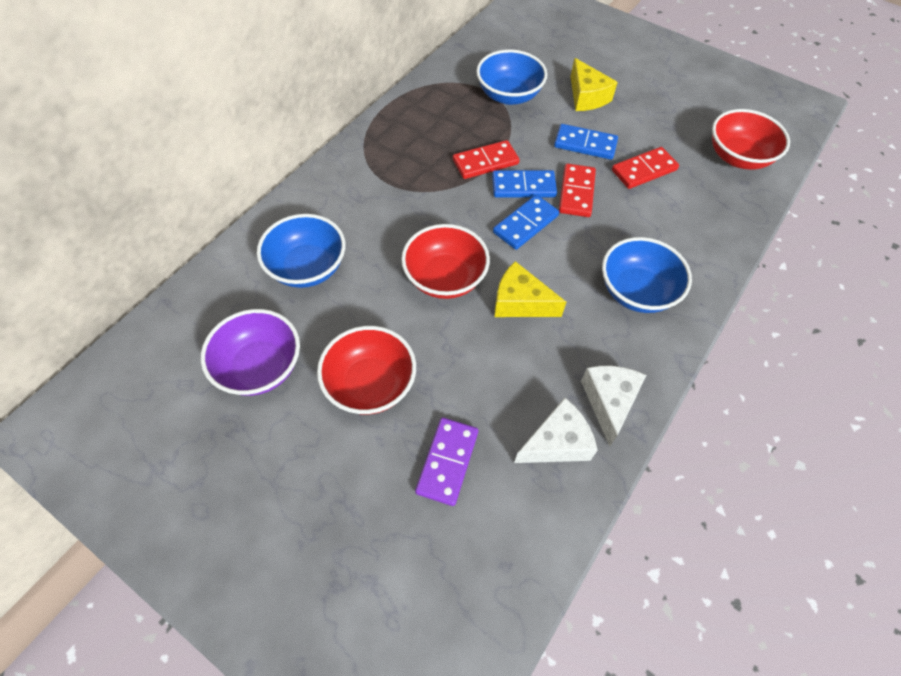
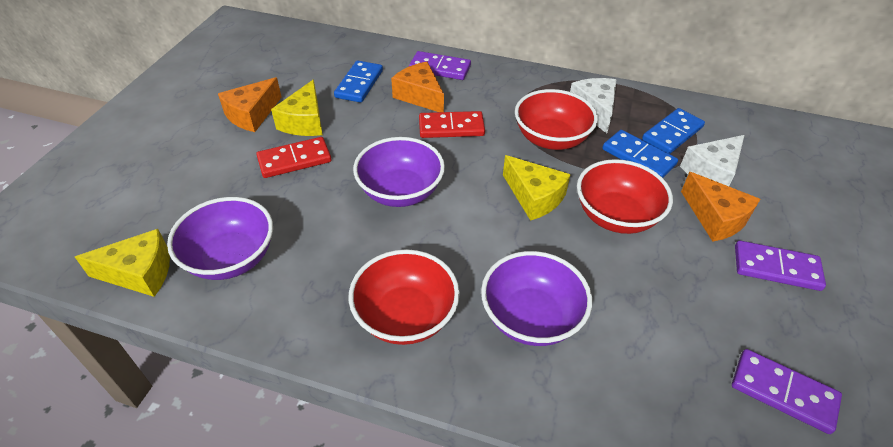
blue bowl: 3 -> 0
orange cheese: 0 -> 3
purple bowl: 1 -> 3
purple domino: 1 -> 3
red domino: 3 -> 2
yellow cheese: 2 -> 3

